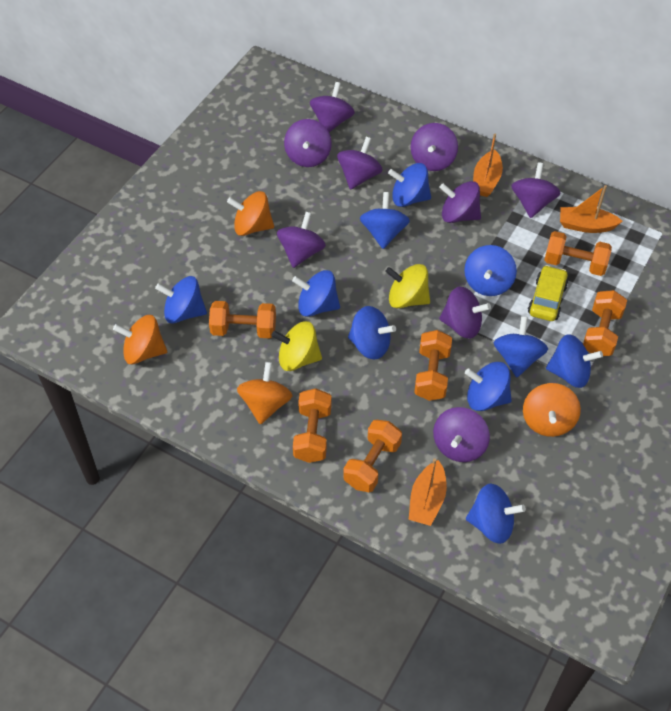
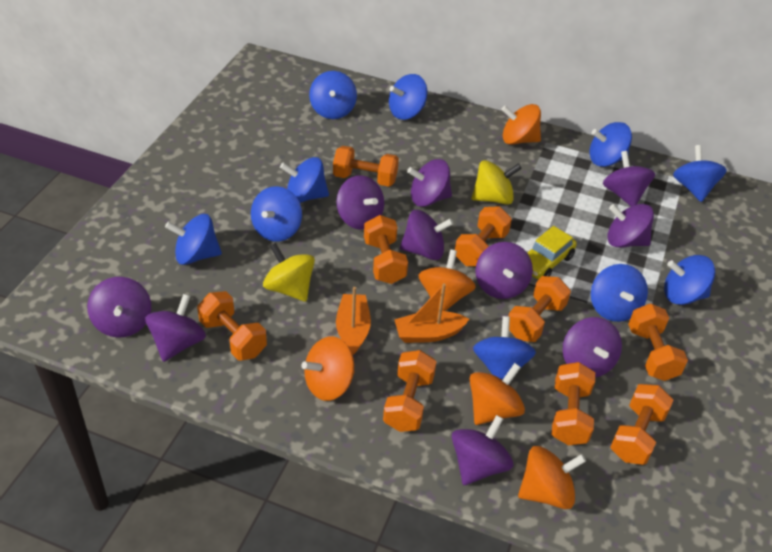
orange boat: 3 -> 2
orange dumbbell: 6 -> 9
orange spinning top: 4 -> 5
purple spinning top: 9 -> 10

